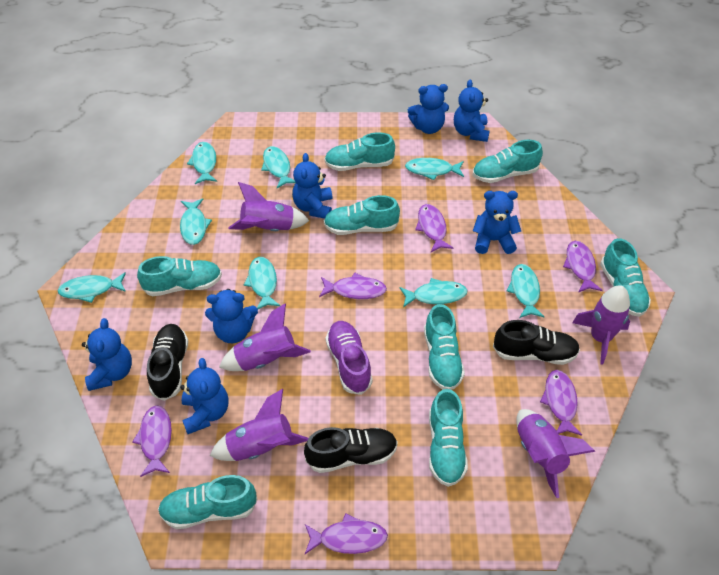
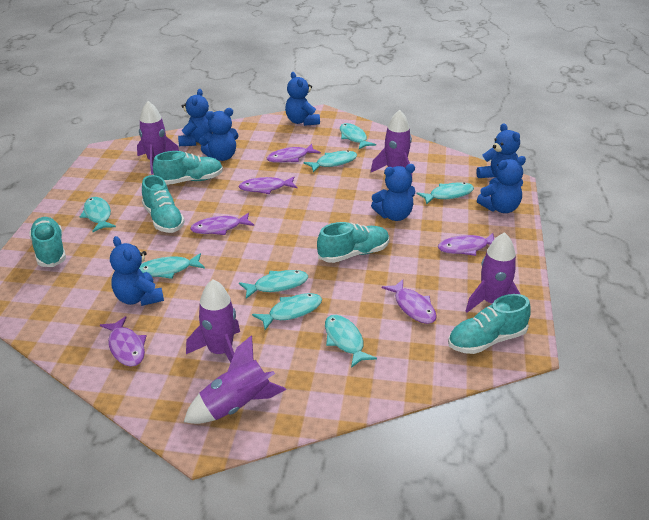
black shoe: 3 -> 0
purple shoe: 1 -> 0
turquoise shoe: 8 -> 5

